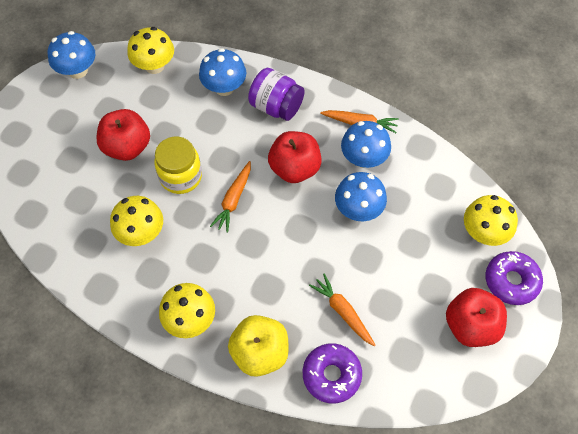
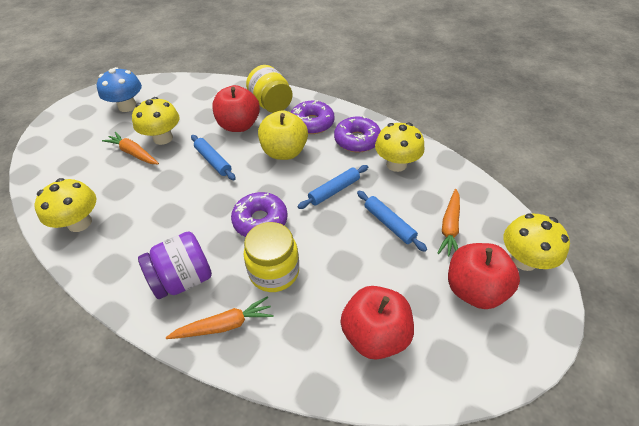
blue mushroom: 4 -> 1
blue rolling pin: 0 -> 3
purple donut: 2 -> 3
yellow jar: 1 -> 2

